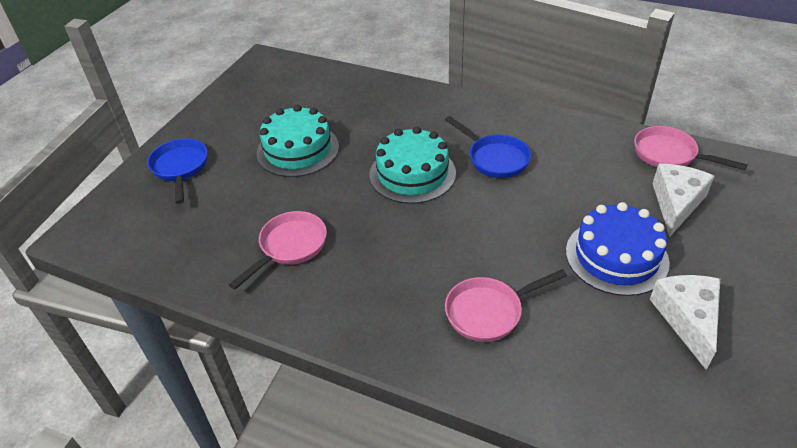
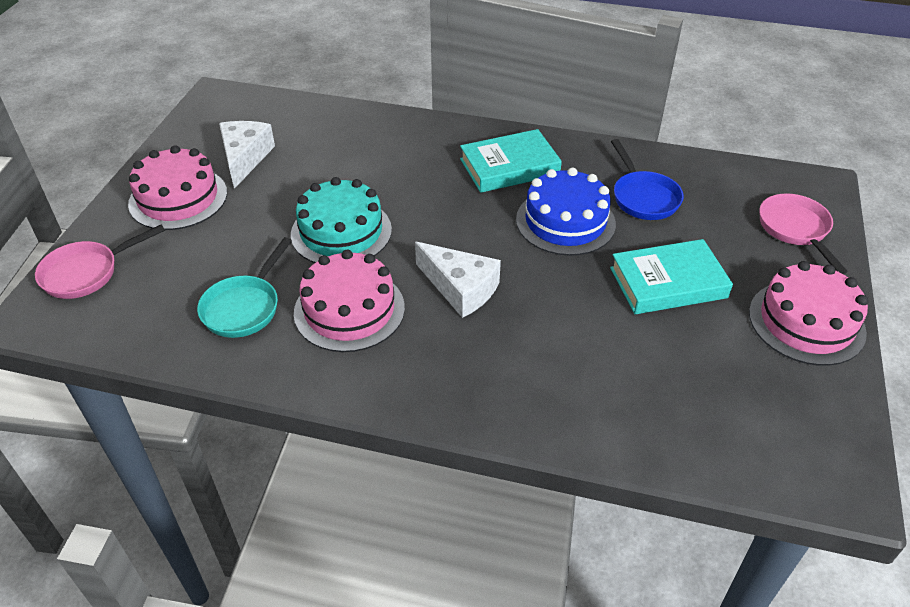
blue pan: 2 -> 1
pink cake: 0 -> 3
pink pan: 3 -> 2
turquoise book: 0 -> 2
turquoise cake: 2 -> 1
turquoise pan: 0 -> 1

